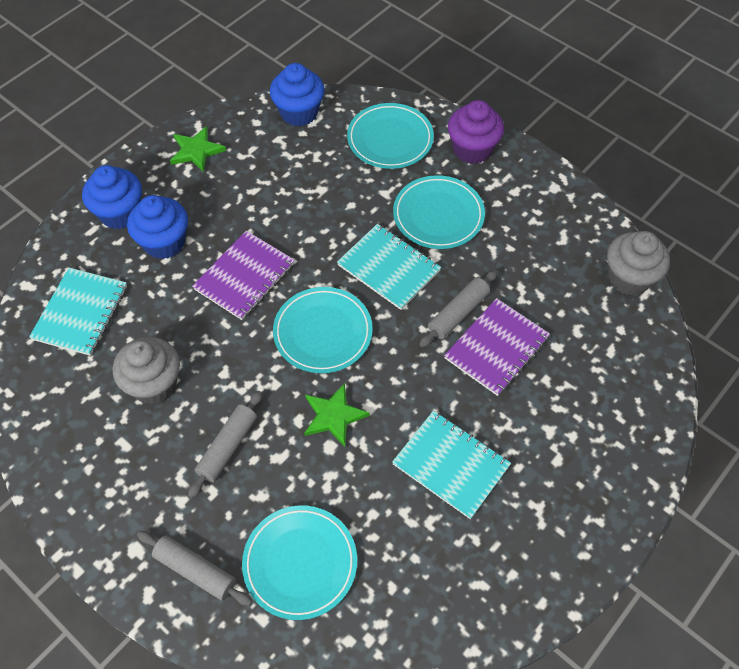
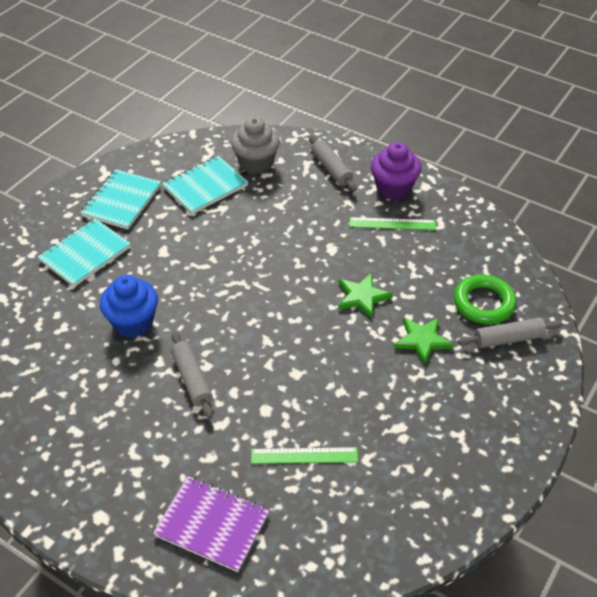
blue cupcake: 3 -> 1
green ring: 0 -> 1
green ruler: 0 -> 2
grey cupcake: 2 -> 1
purple notebook: 2 -> 1
turquoise plate: 4 -> 0

